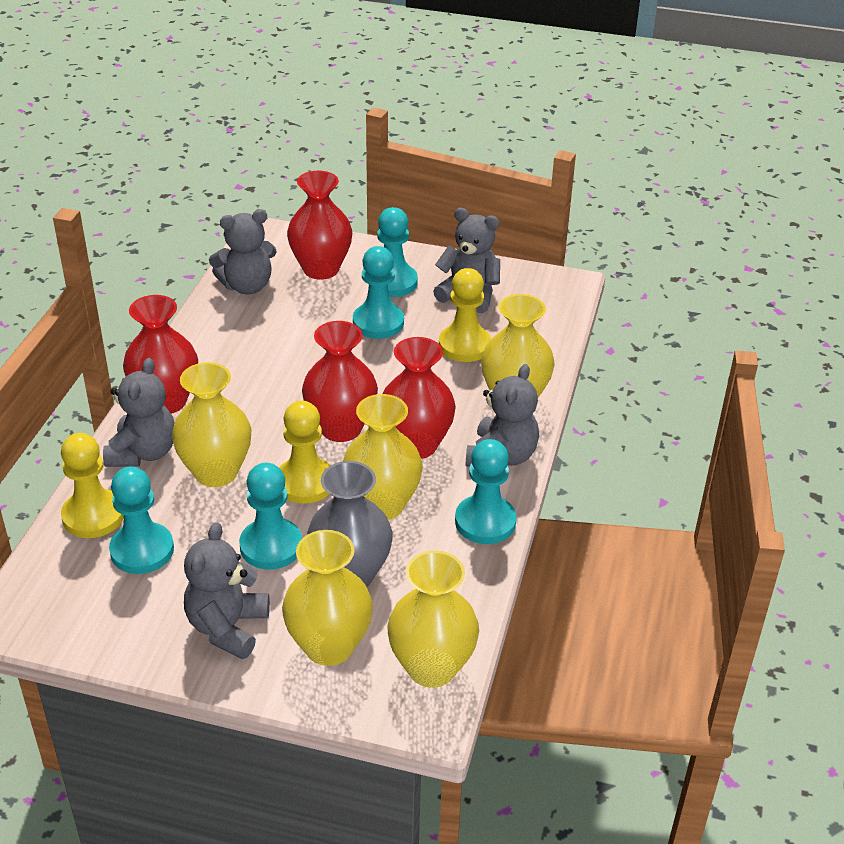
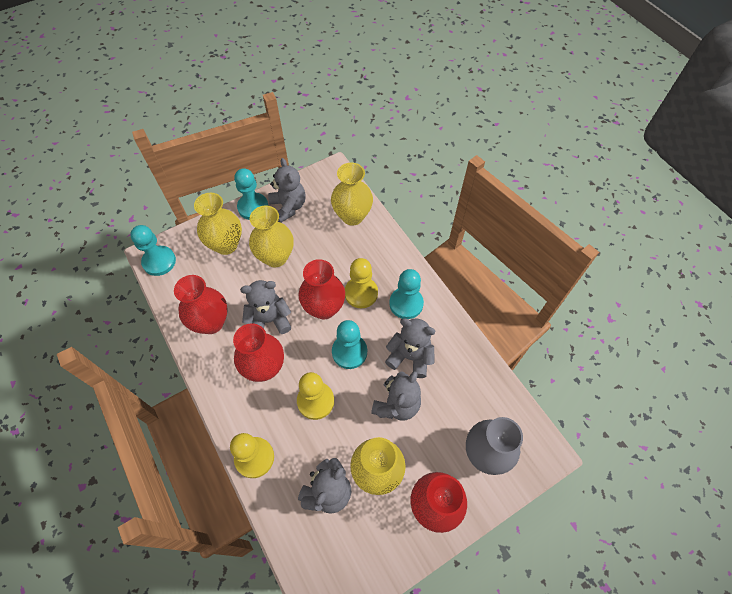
turquoise pawn: 5 -> 4
yellow vase: 5 -> 4

